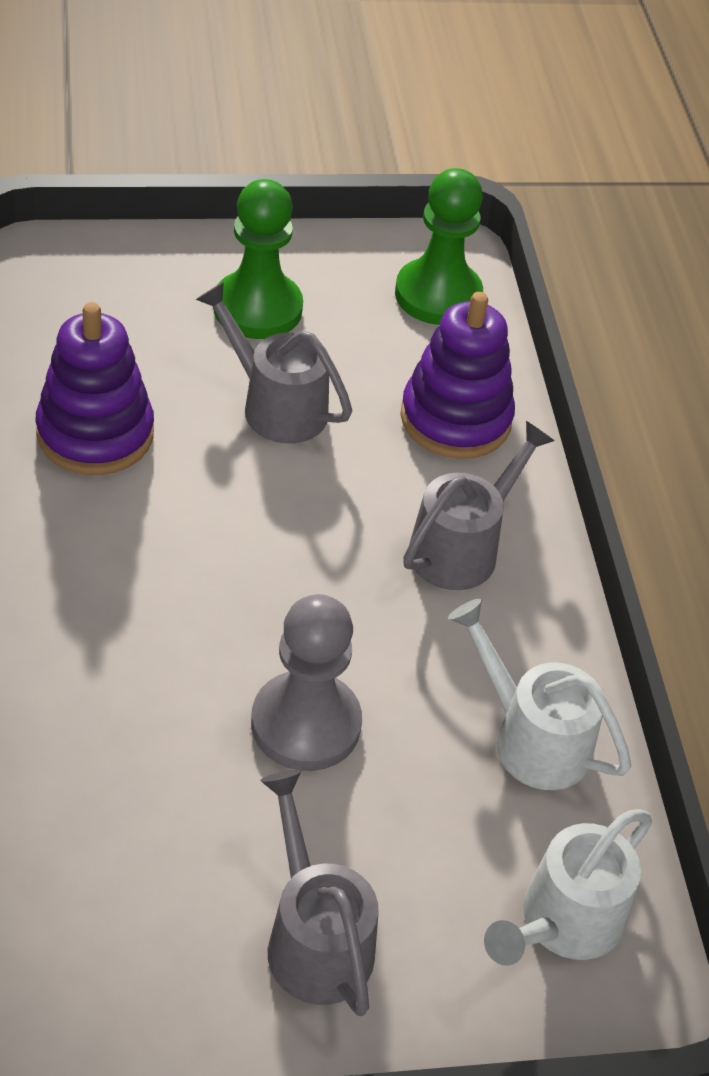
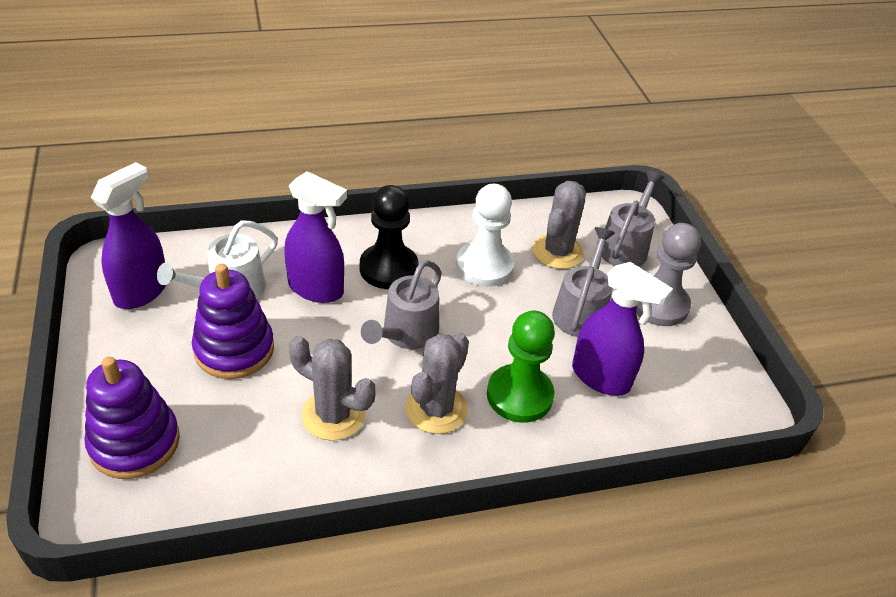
black pawn: 0 -> 1
green pawn: 2 -> 1
grey cactus: 0 -> 3
purple spray bottle: 0 -> 3
white pawn: 0 -> 1
white watering can: 2 -> 1

